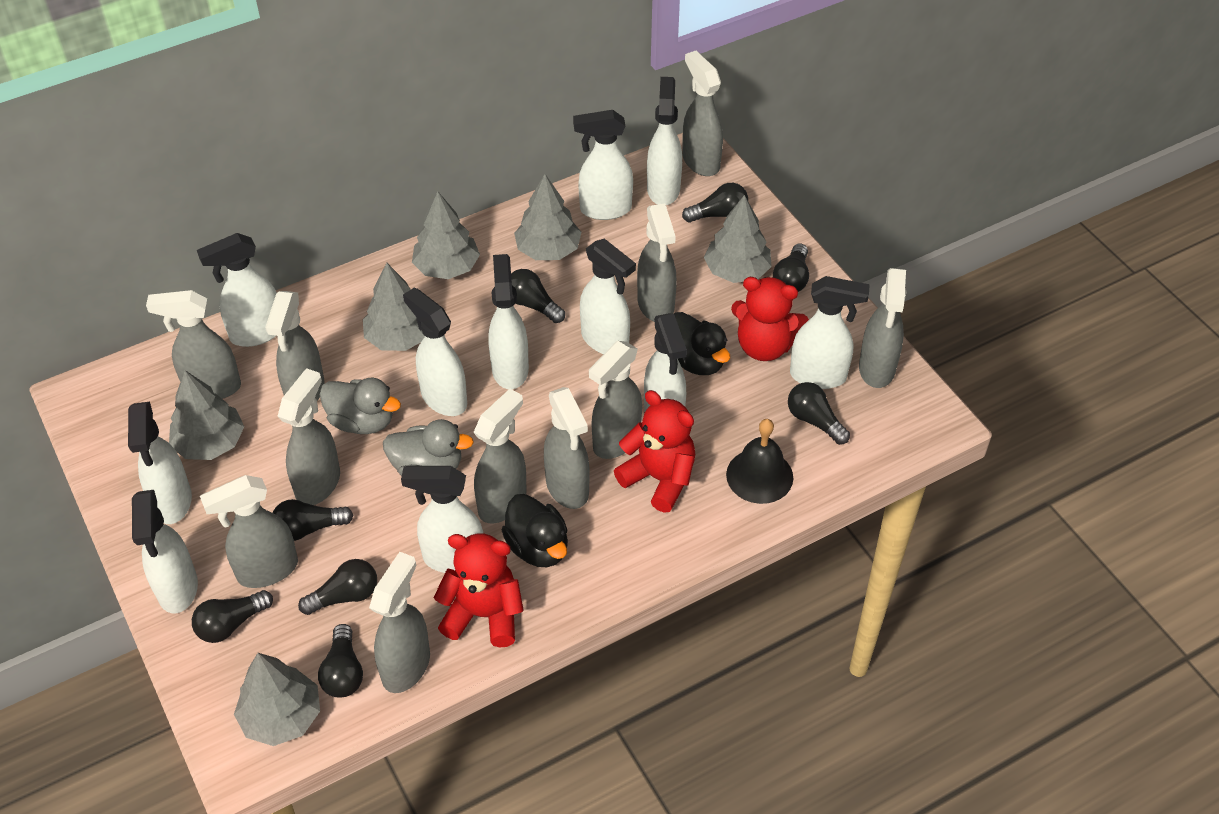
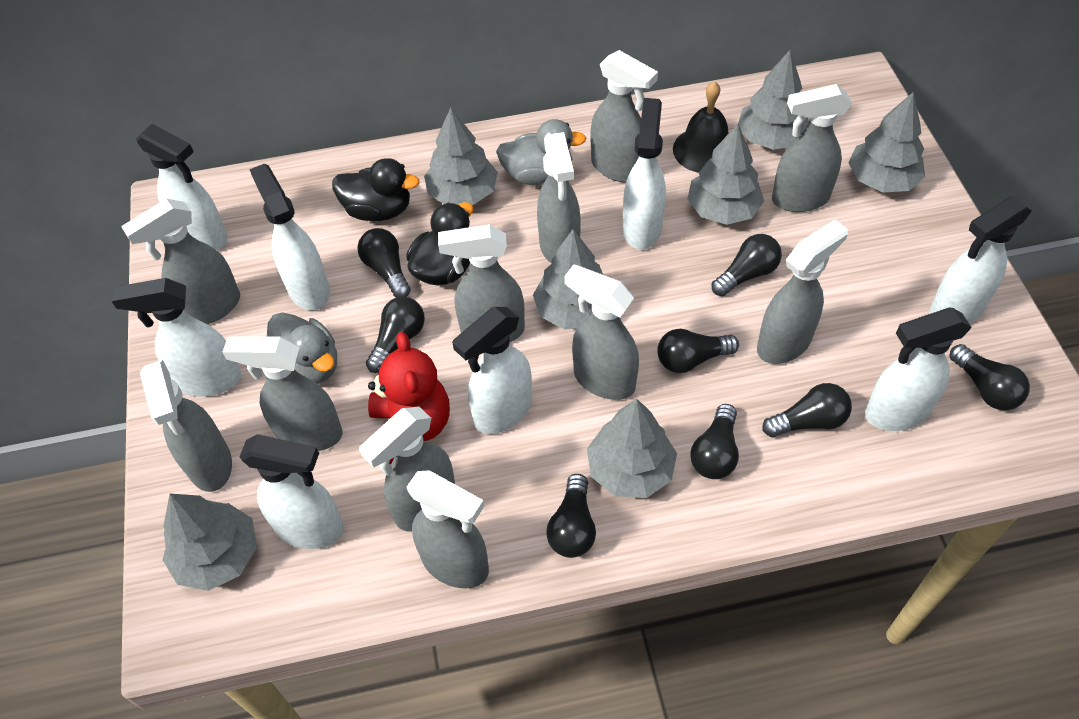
grey tree: 6 -> 7
red teddy bear: 3 -> 1
white spray bottle: 11 -> 8

